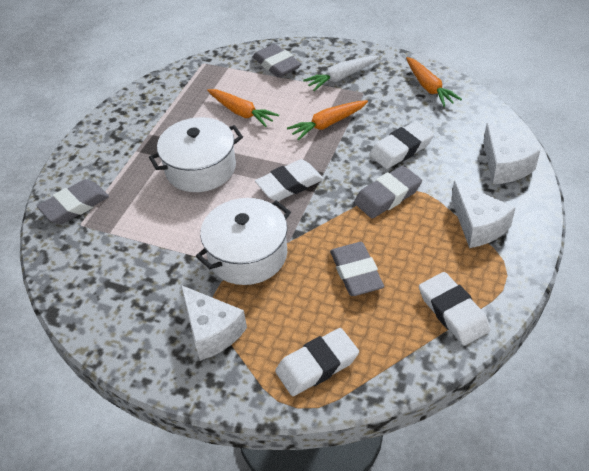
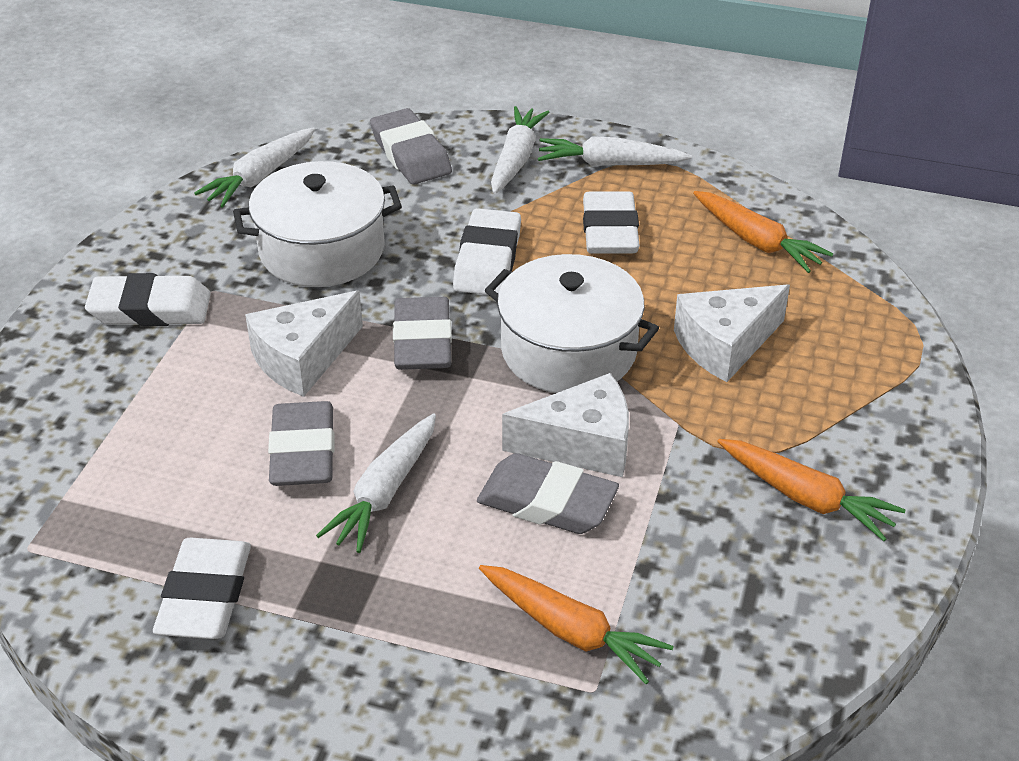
white carrot: 1 -> 4

